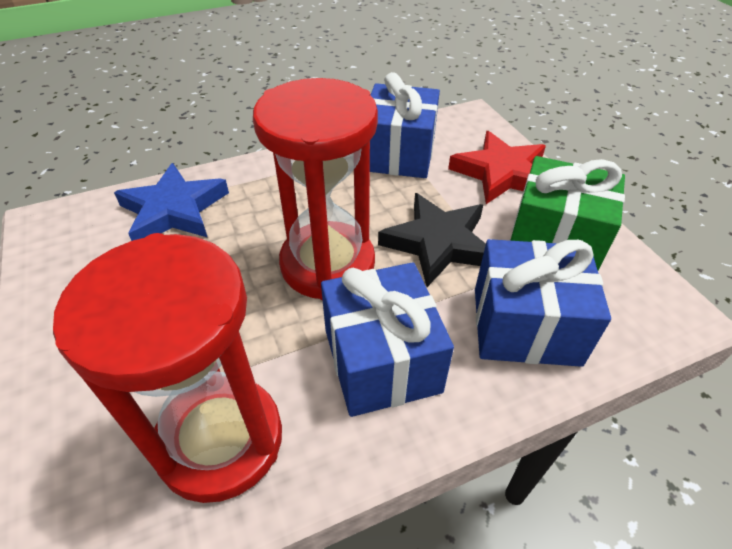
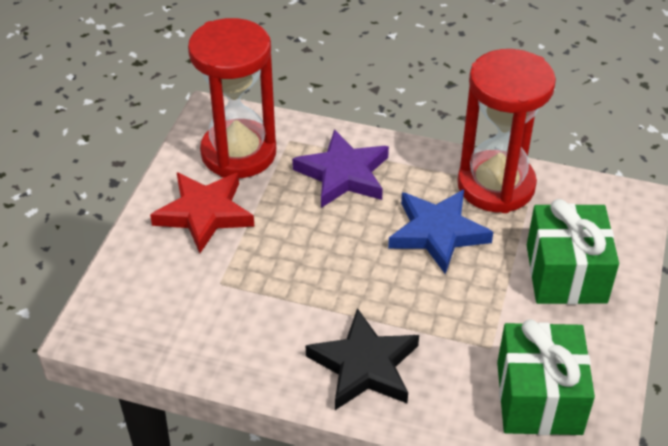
blue gift: 3 -> 0
green gift: 1 -> 2
purple star: 0 -> 1

